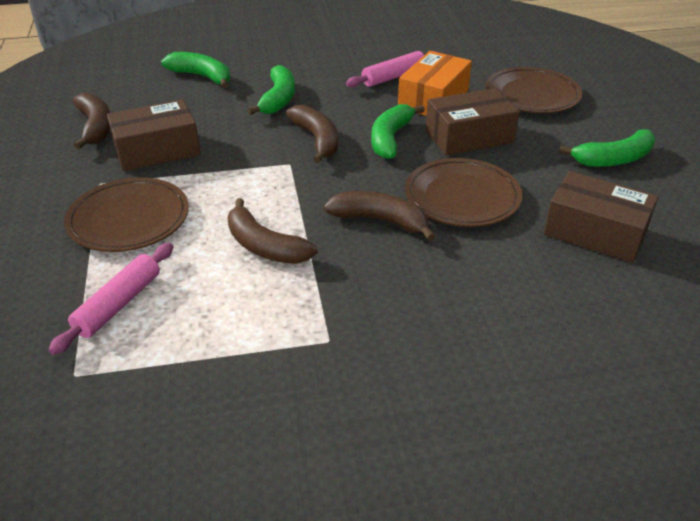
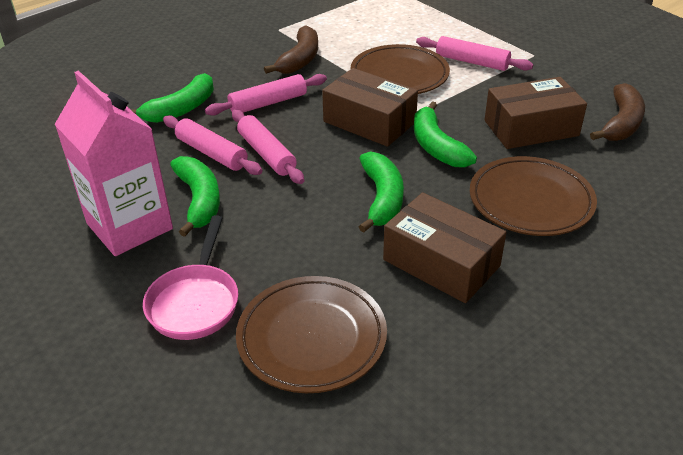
brown banana: 4 -> 2
orange box: 1 -> 0
pink carton: 0 -> 1
pink pan: 0 -> 1
pink rolling pin: 2 -> 4

